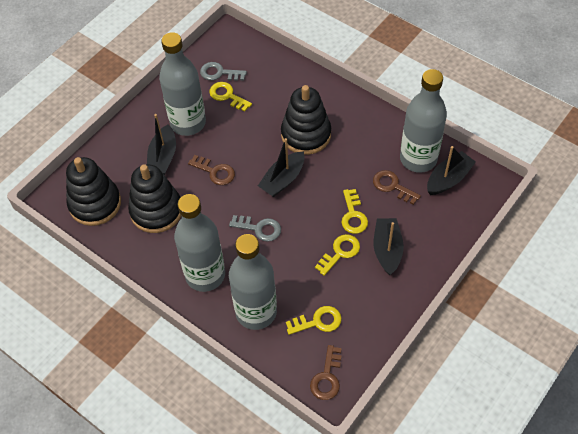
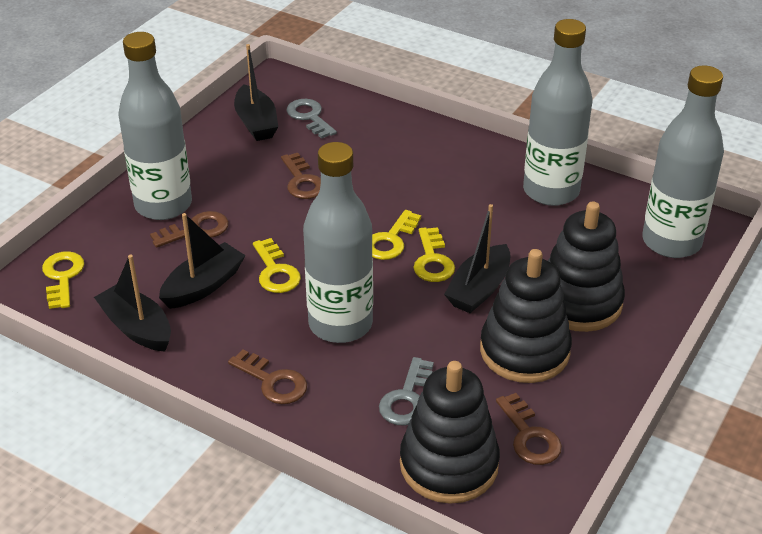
brown key: 3 -> 4

